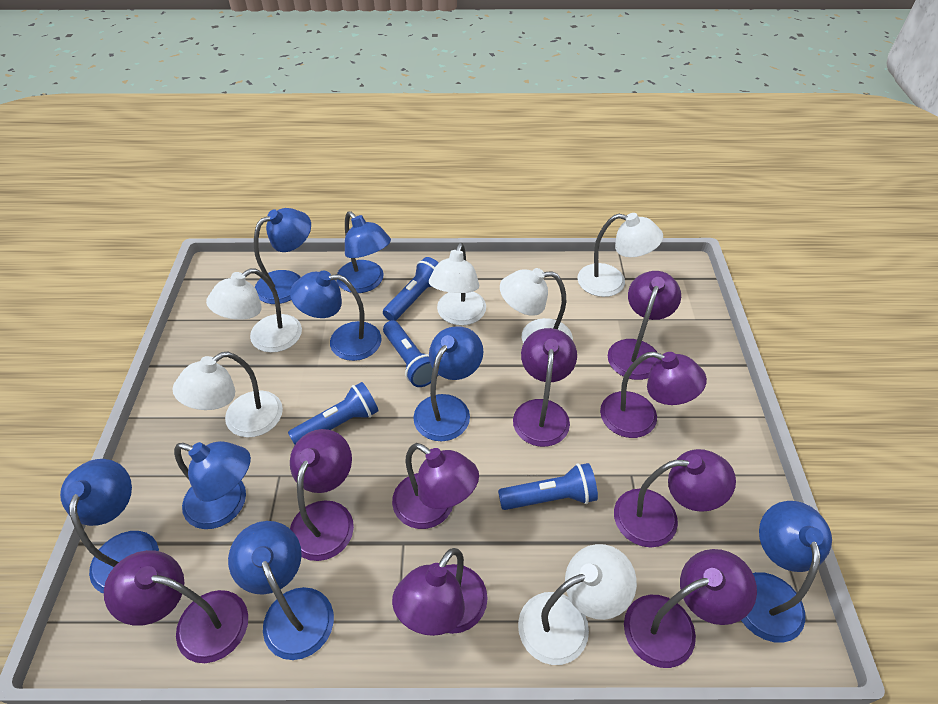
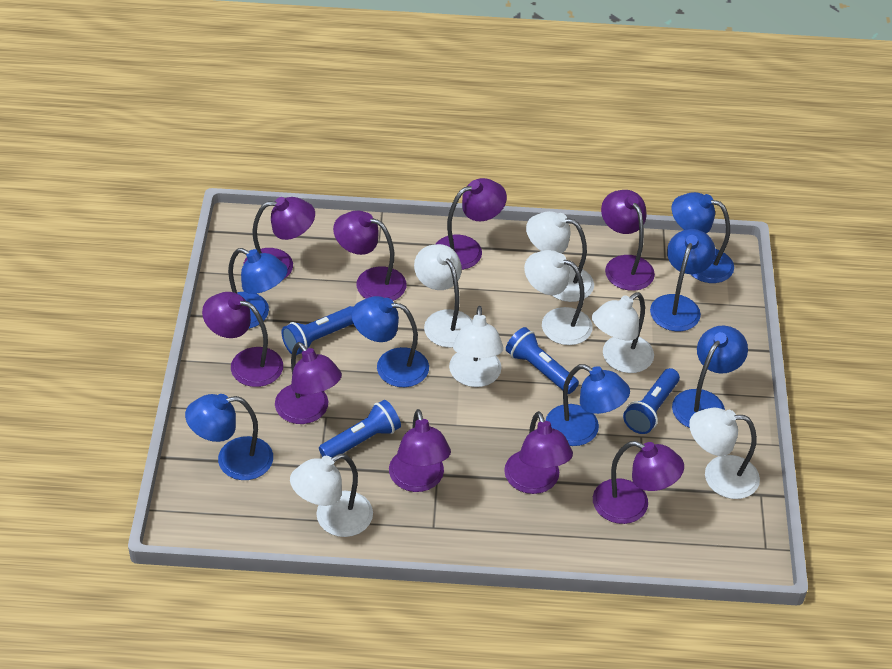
blue lamp: 8 -> 7
white lamp: 6 -> 7

